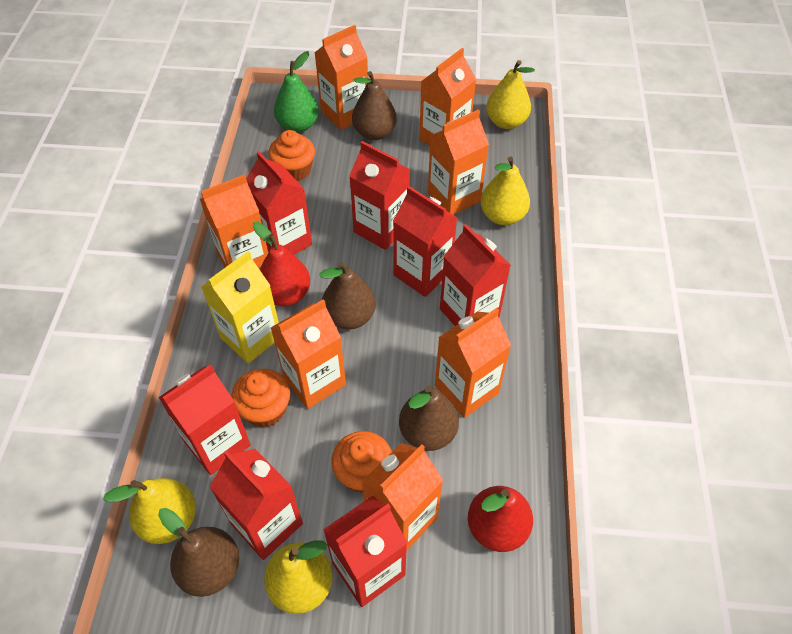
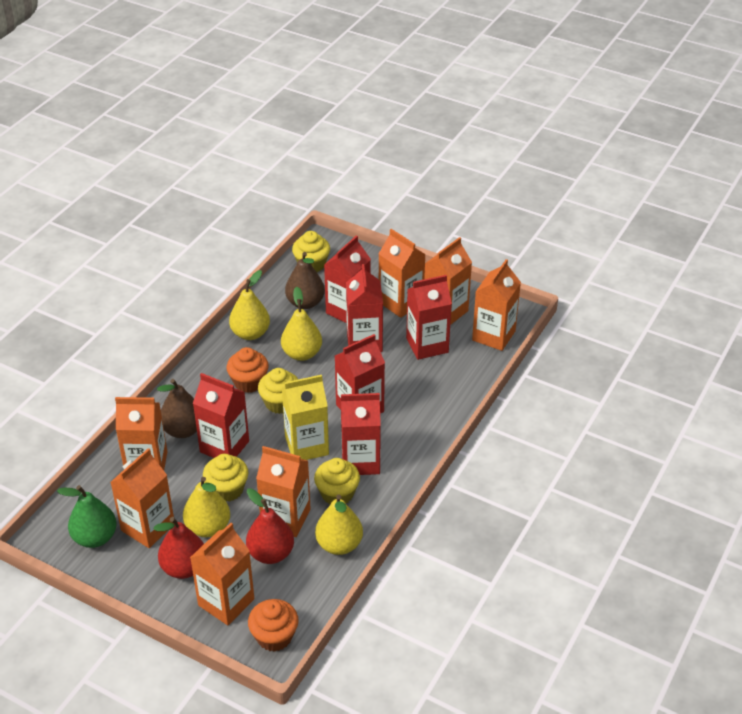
brown pear: 4 -> 2
orange cupcake: 3 -> 2
red carton: 7 -> 6
yellow cupcake: 0 -> 4

